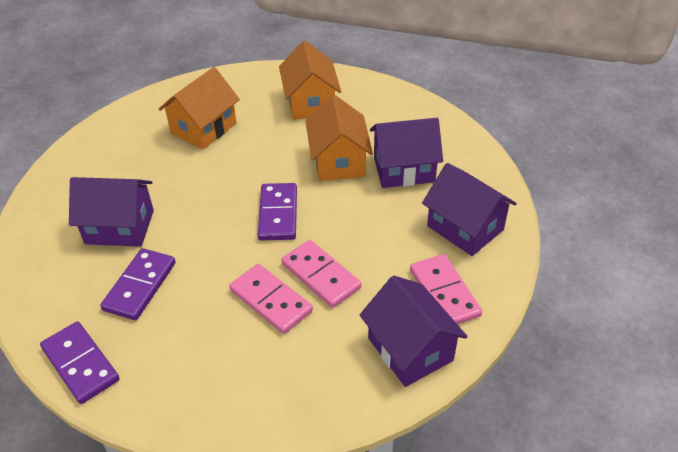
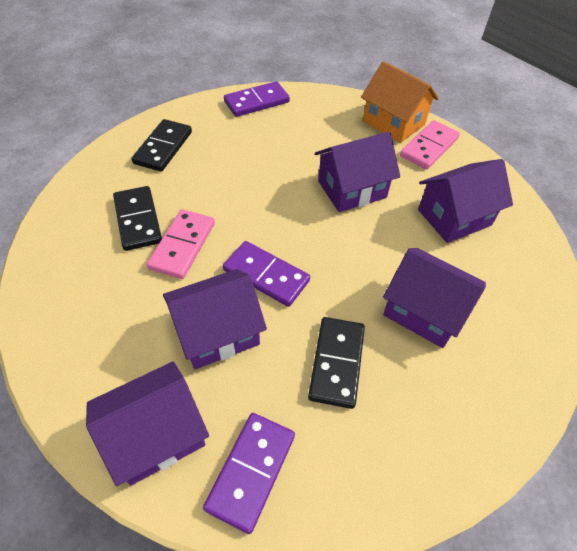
black domino: 0 -> 3
orange house: 3 -> 1
pink domino: 3 -> 2
purple house: 4 -> 5

